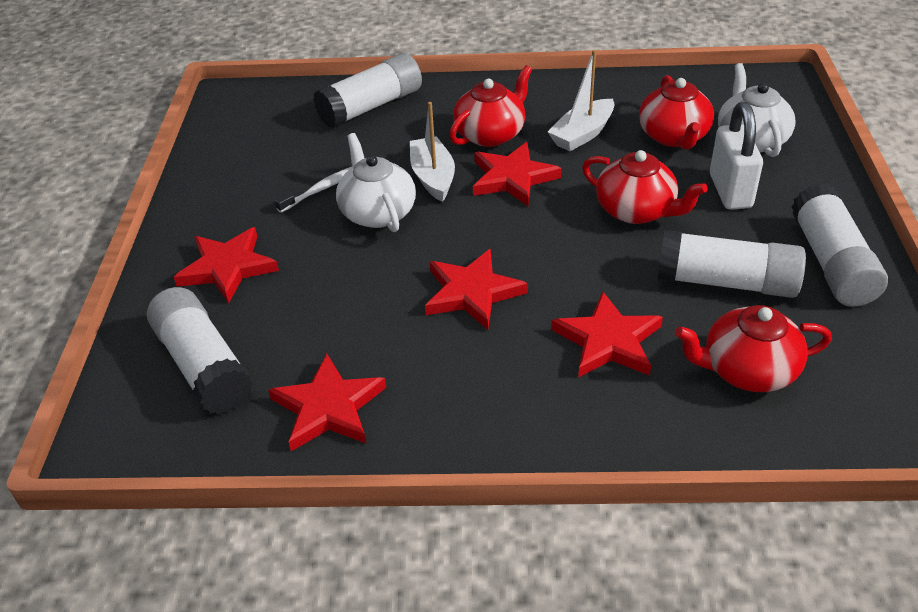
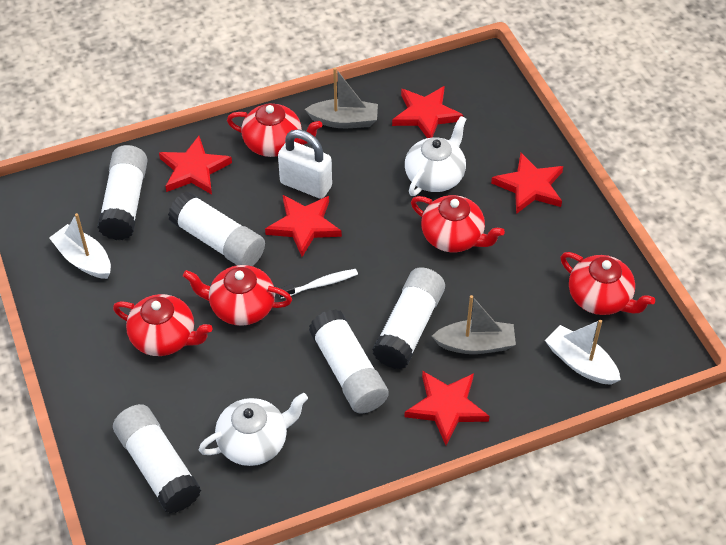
grey boat: 0 -> 2
red teapot: 4 -> 5
white glue stick: 4 -> 5

